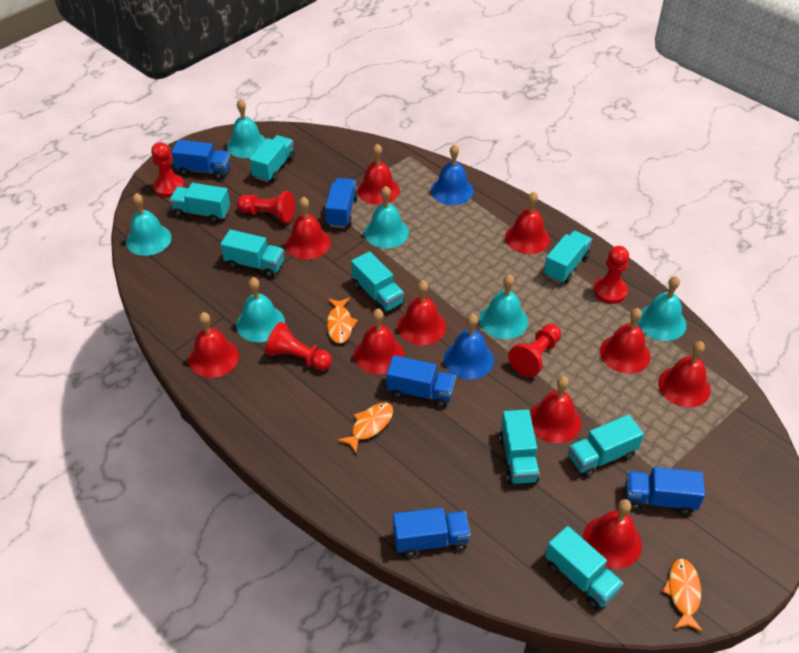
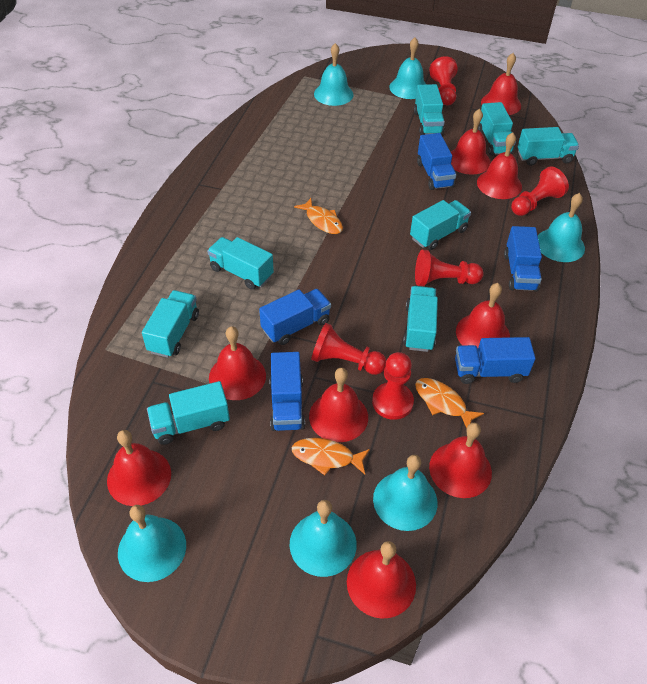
blue bell: 2 -> 0
red bell: 10 -> 9

